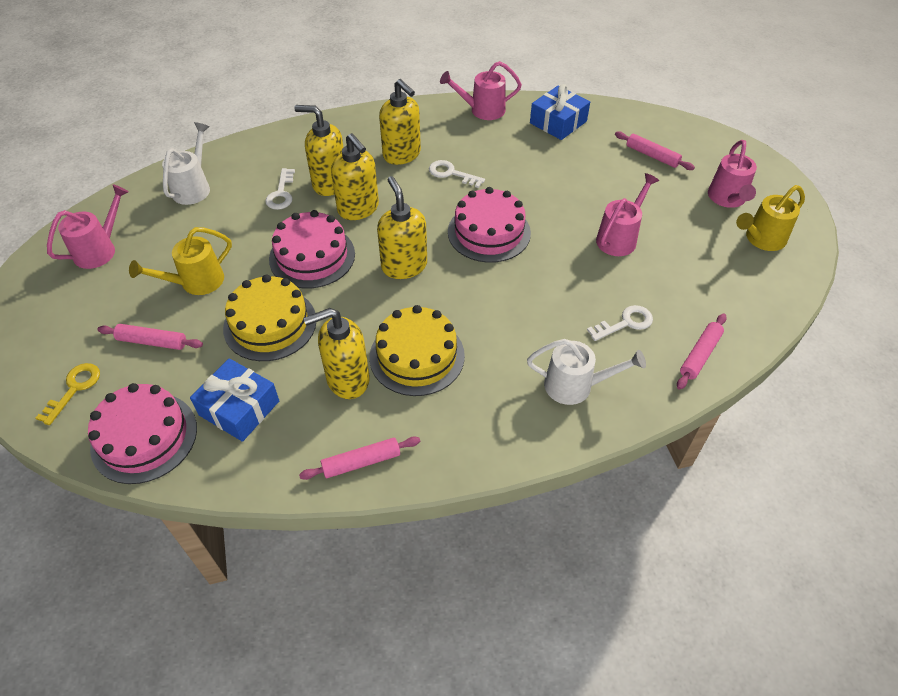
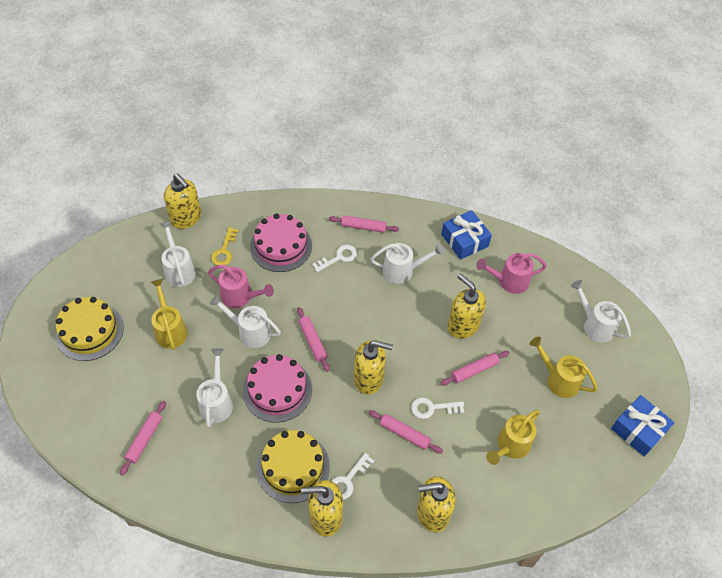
pink cake: 3 -> 2
pink rolling pin: 4 -> 5
pink watering can: 4 -> 2
white watering can: 2 -> 5
yellow watering can: 2 -> 3

